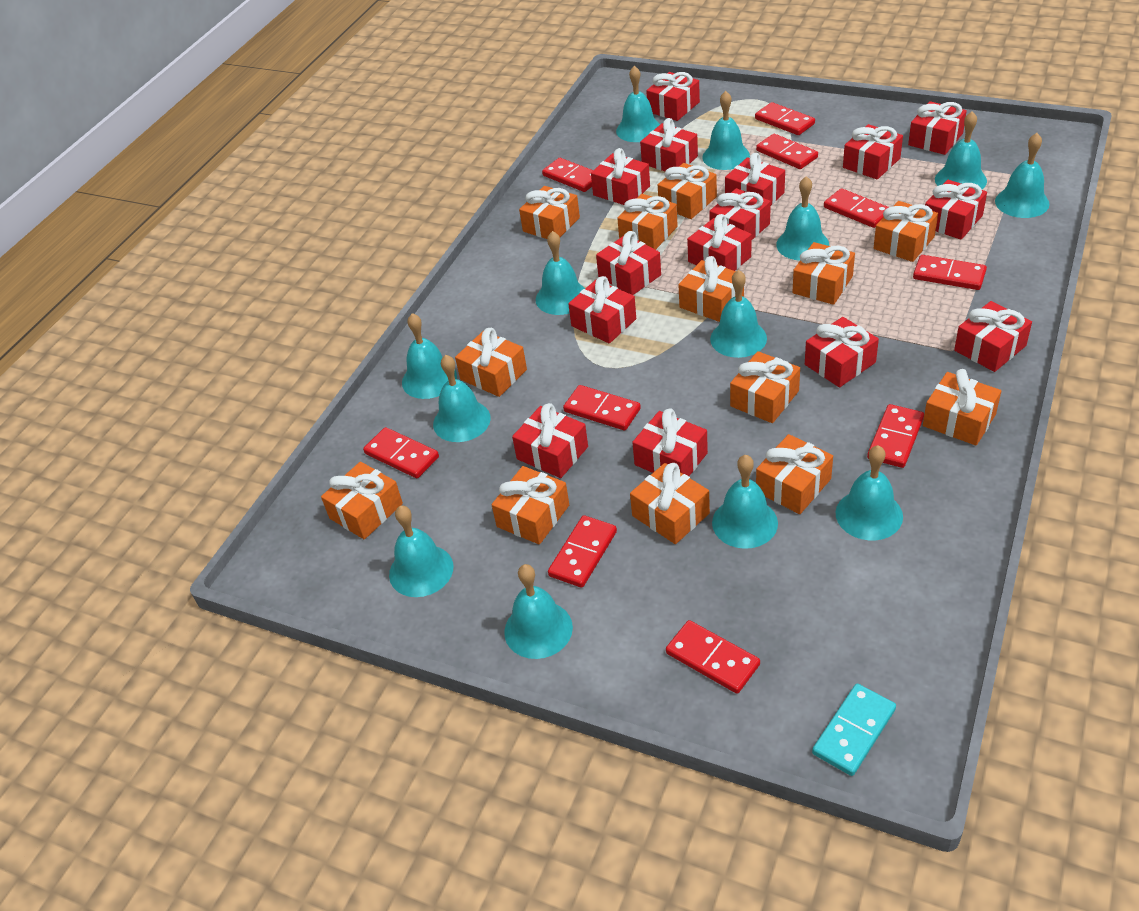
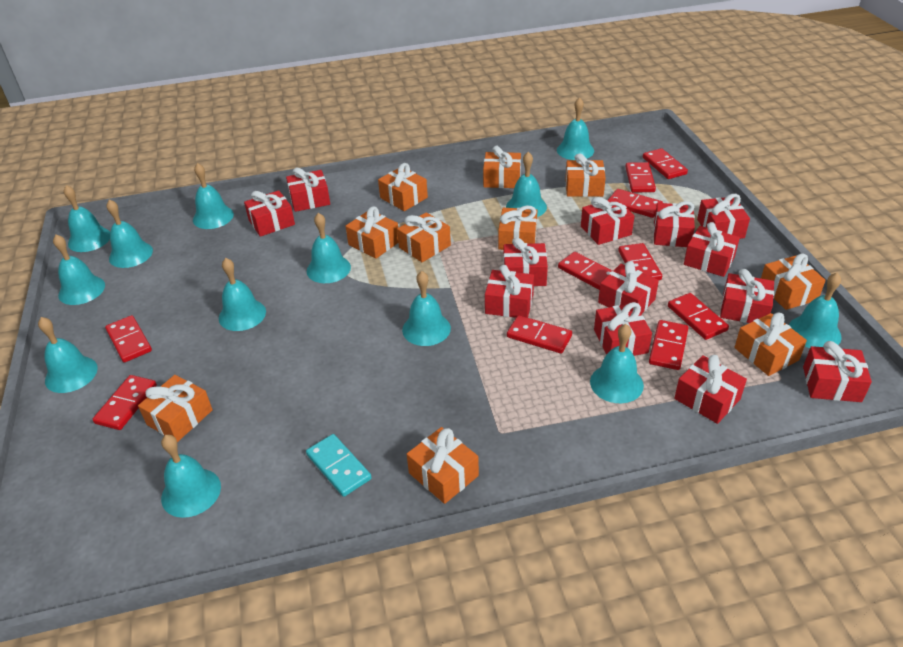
orange gift: 13 -> 10
red gift: 15 -> 13

